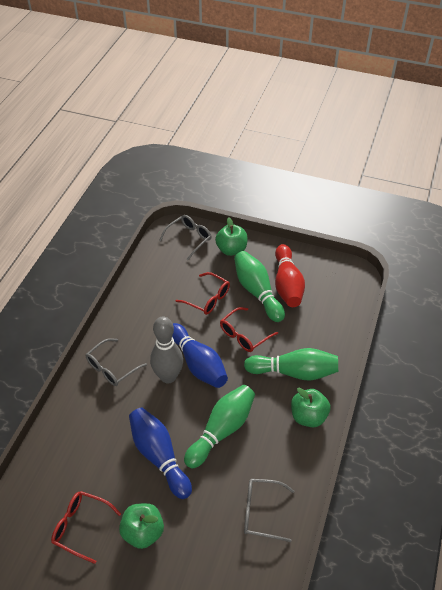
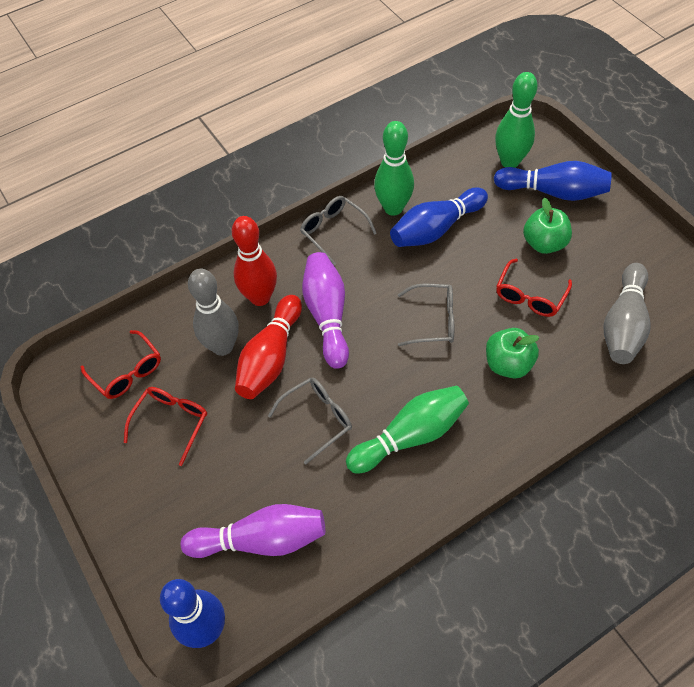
blue bowling pin: 2 -> 3
green apple: 3 -> 2
grey bowling pin: 1 -> 2
purple bowling pin: 0 -> 2
red bowling pin: 1 -> 2

